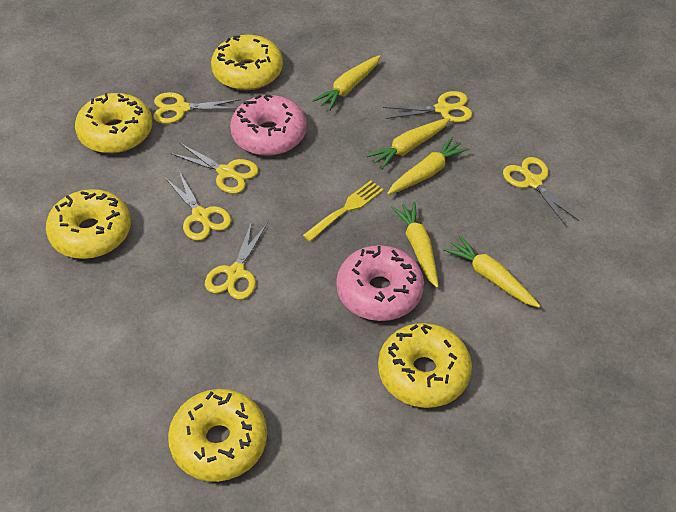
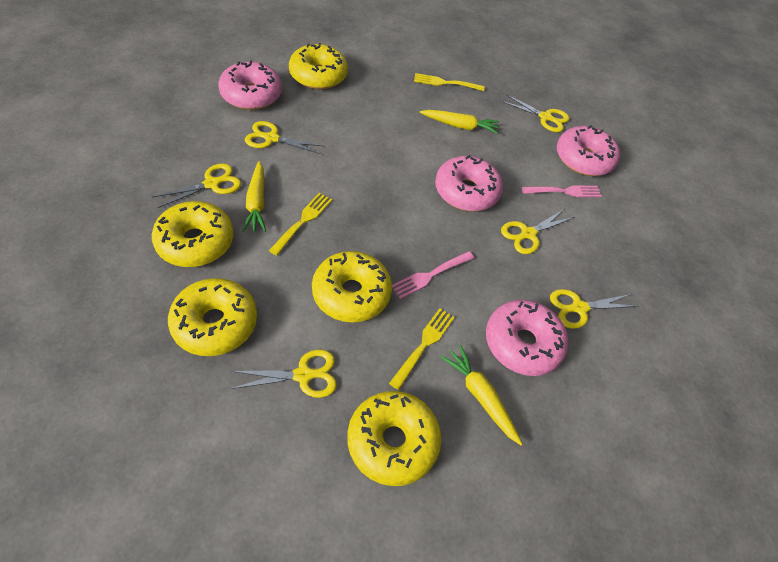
pink donut: 2 -> 4
pink fork: 0 -> 2
yellow carrot: 5 -> 3
yellow fork: 1 -> 3

